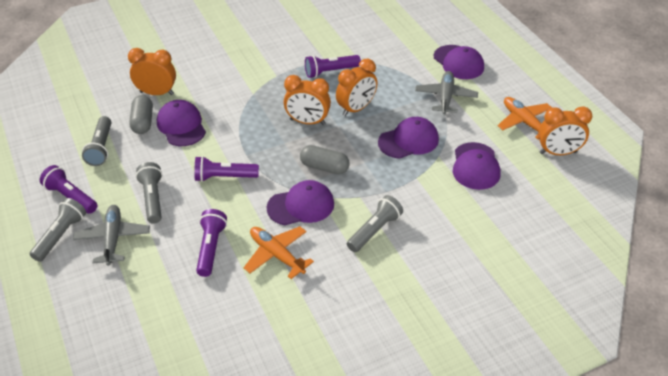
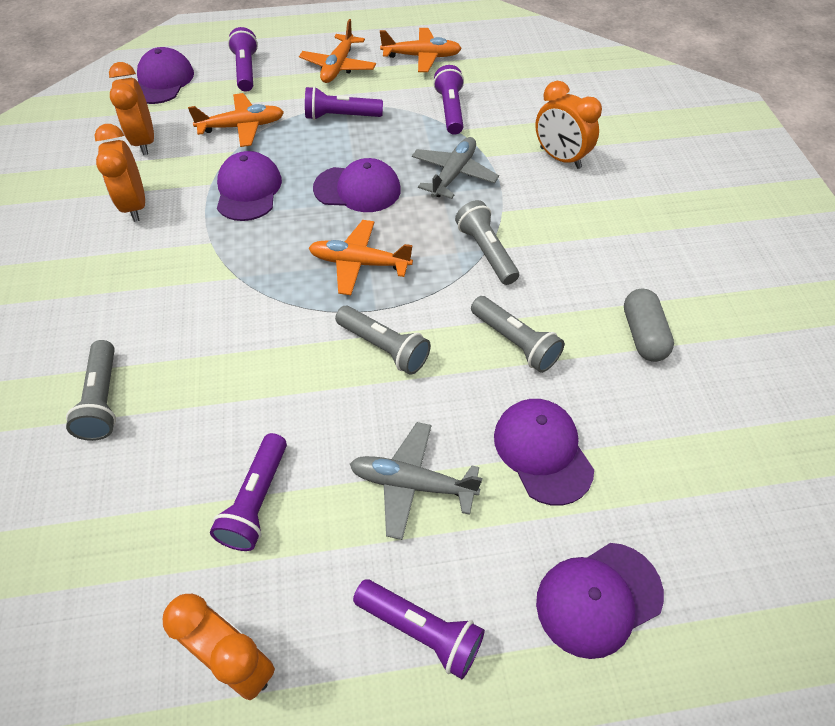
grey capsule: 2 -> 1
orange plane: 2 -> 4
purple flashlight: 4 -> 5

